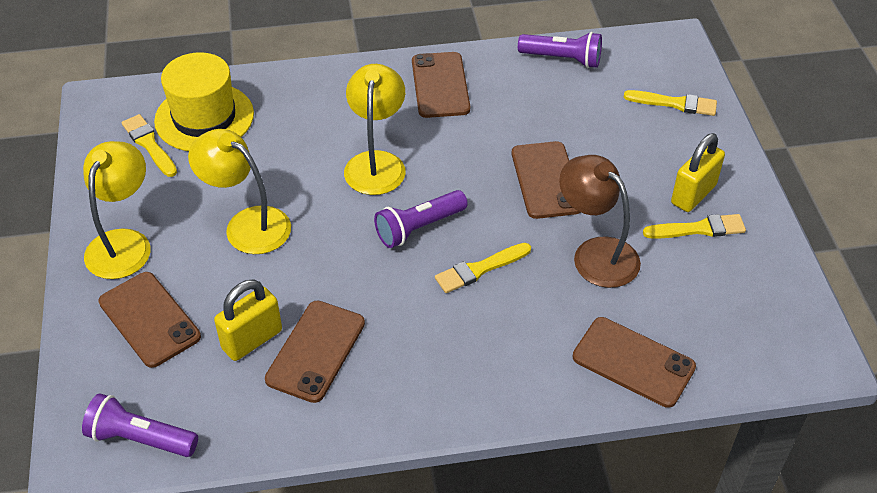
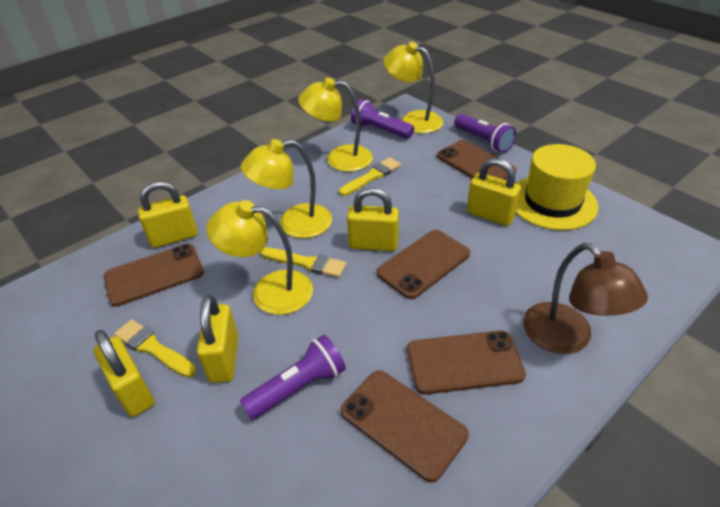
yellow brush: 4 -> 3
yellow lamp: 3 -> 4
yellow padlock: 2 -> 5

